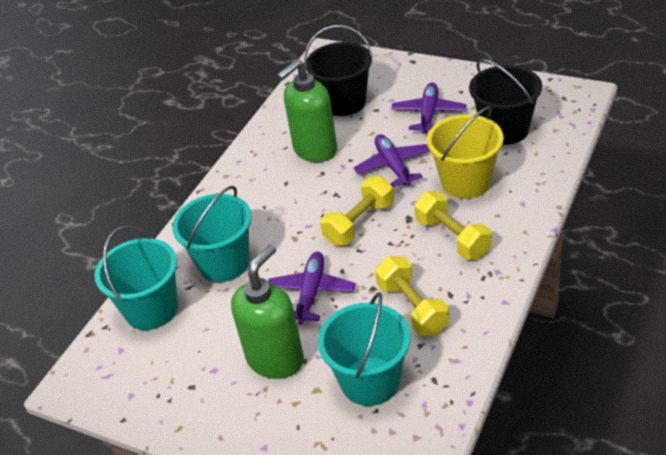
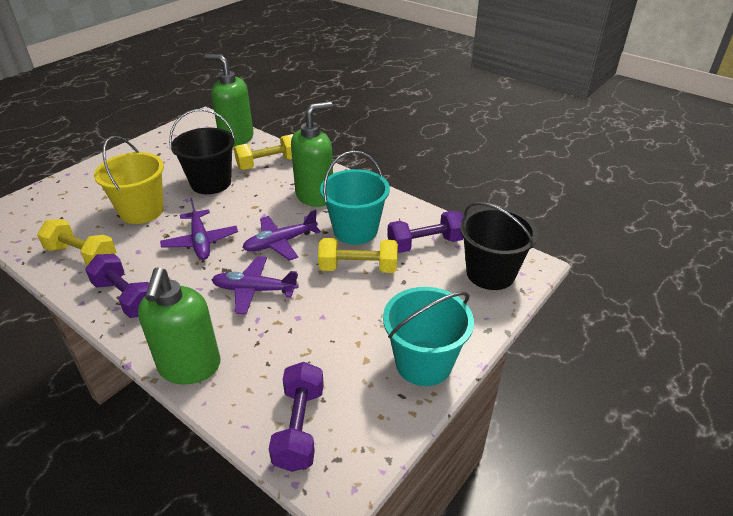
green soap dispenser: 2 -> 3
purple dumbbell: 0 -> 3
turquoise bucket: 3 -> 2

